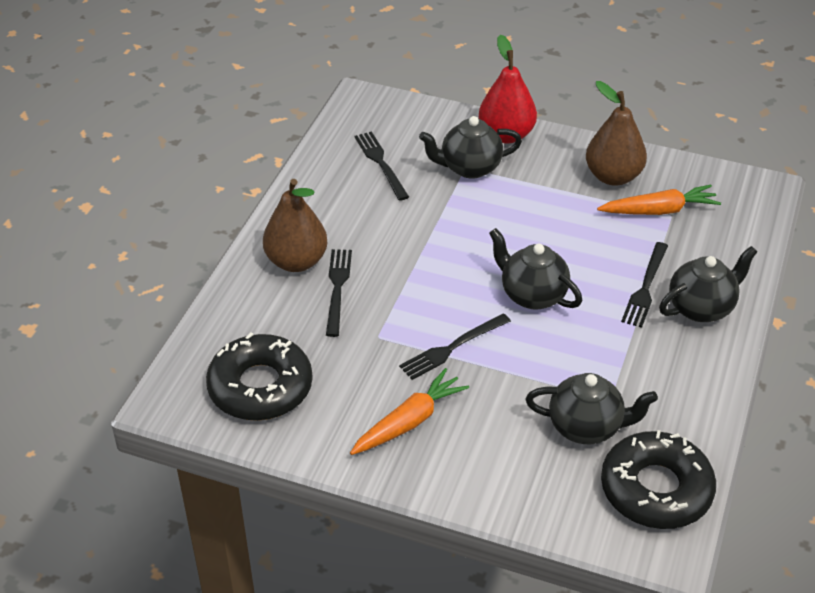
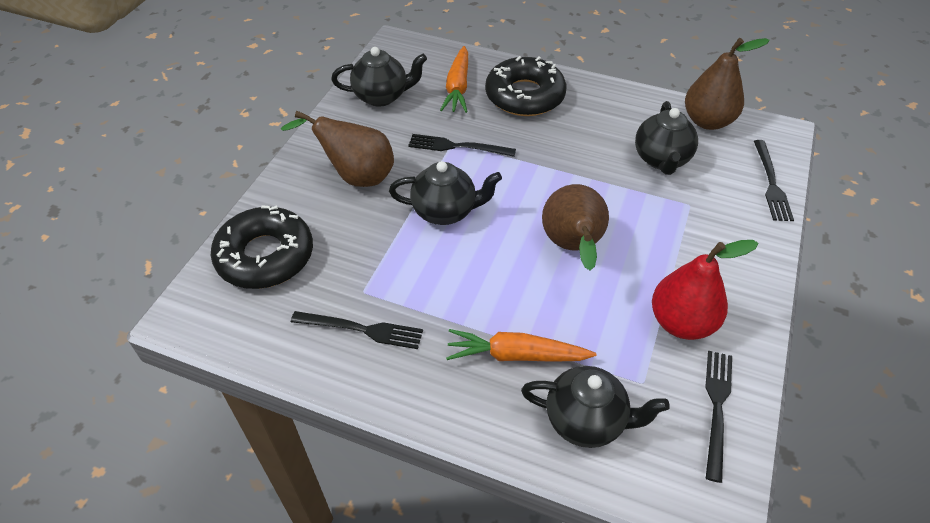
brown pear: 2 -> 3

